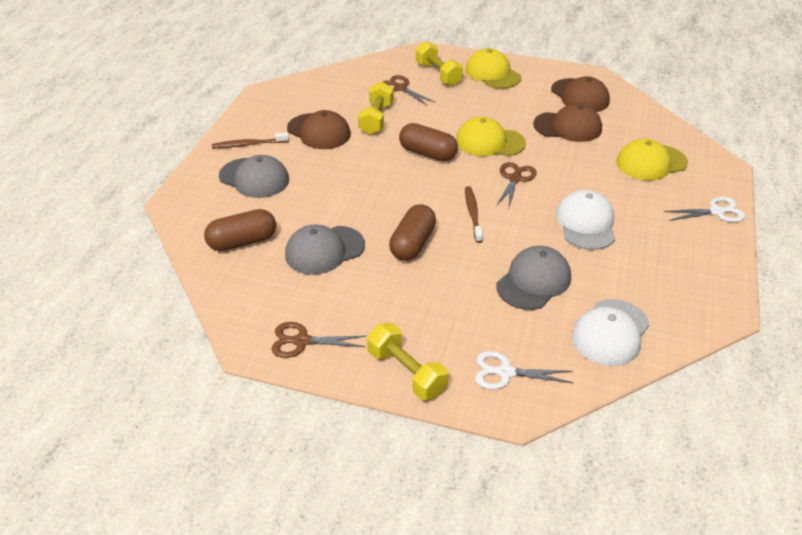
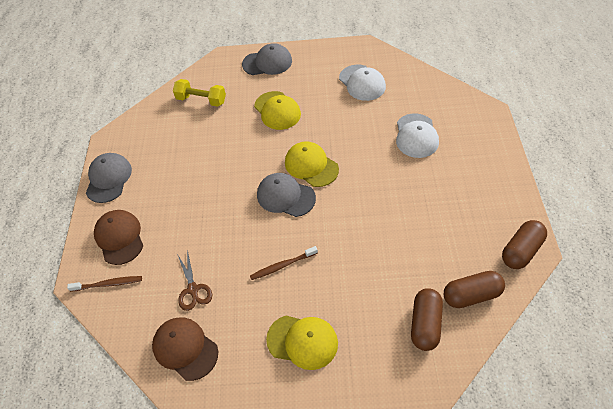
brown cap: 3 -> 2
brown scissors: 3 -> 1
white scissors: 2 -> 0
yellow dumbbell: 3 -> 1

